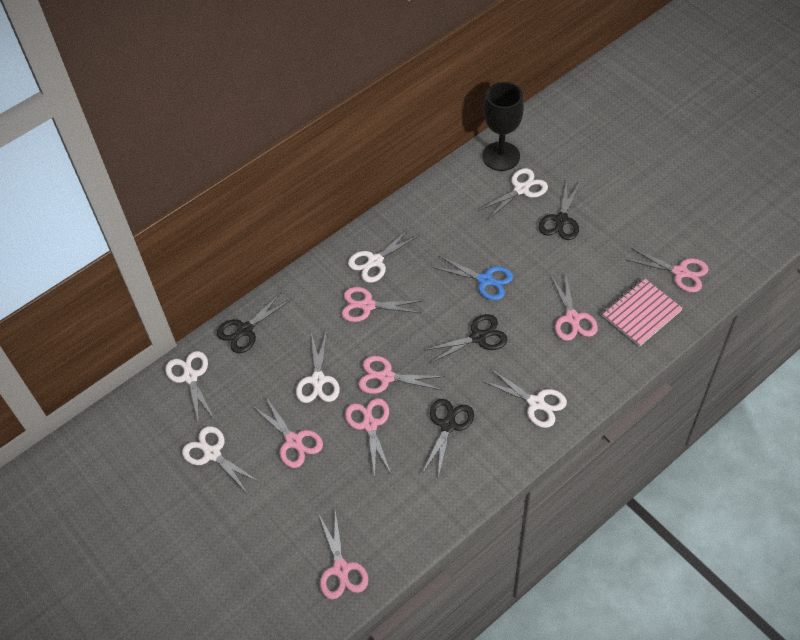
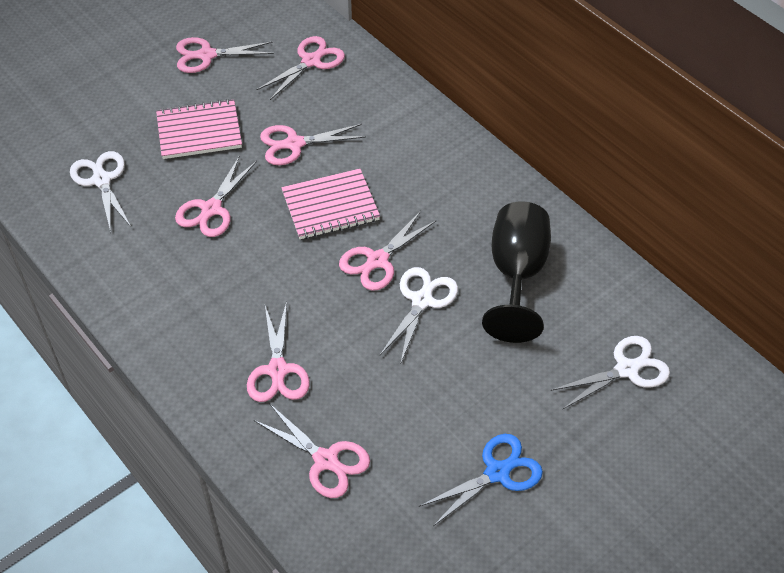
black scissors: 4 -> 0
pink notebook: 1 -> 2
white scissors: 6 -> 3

